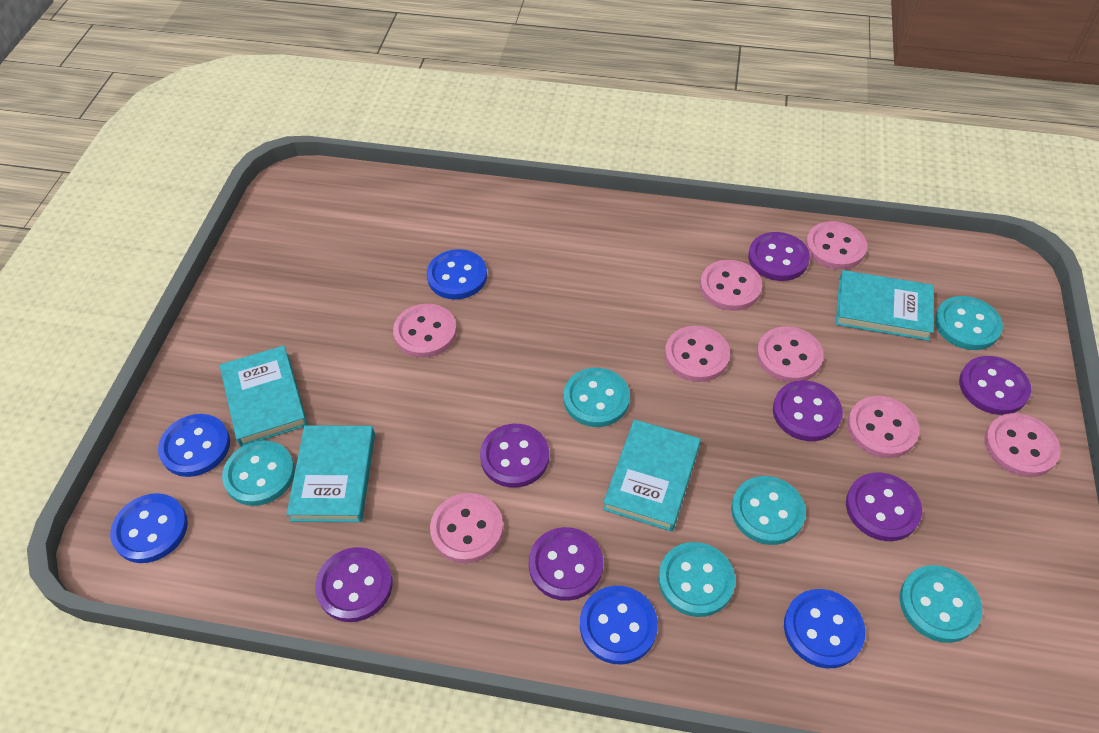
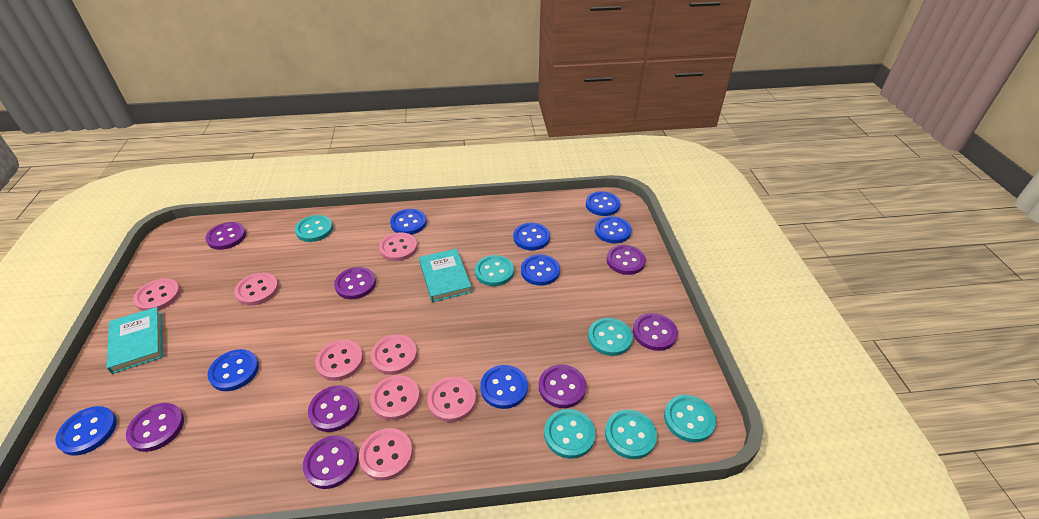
blue button: 5 -> 8
purple button: 7 -> 8
turquoise book: 4 -> 2

